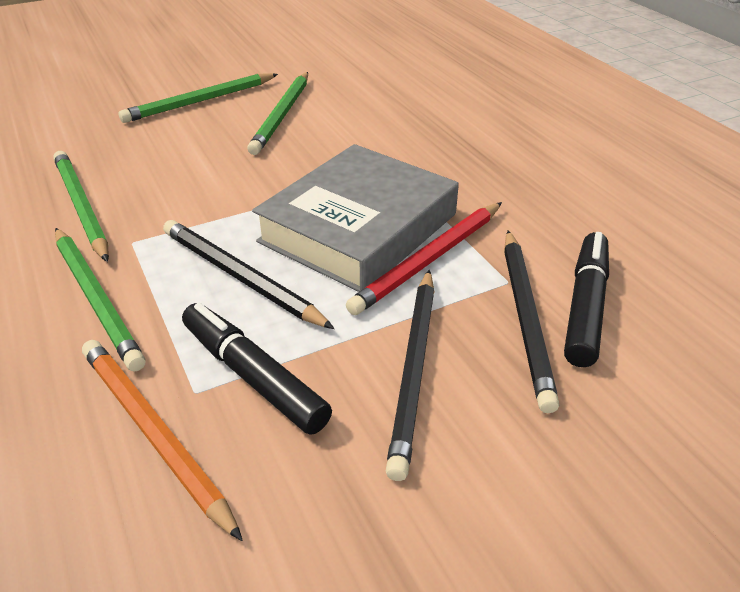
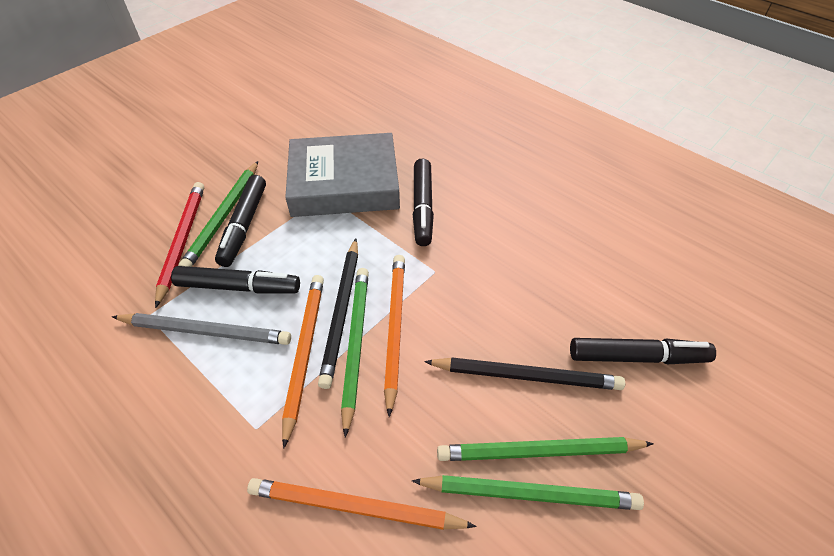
black marker: 2 -> 4
black pencil: 3 -> 2
grey pencil: 0 -> 1
orange pencil: 1 -> 3

